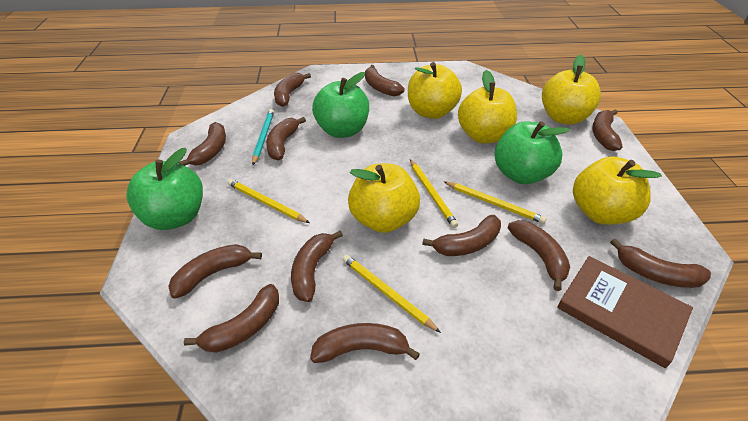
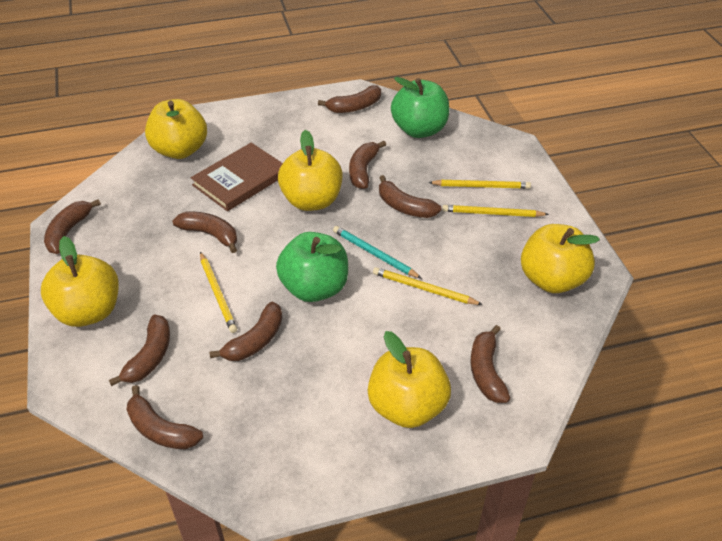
brown banana: 12 -> 9
green apple: 3 -> 2

